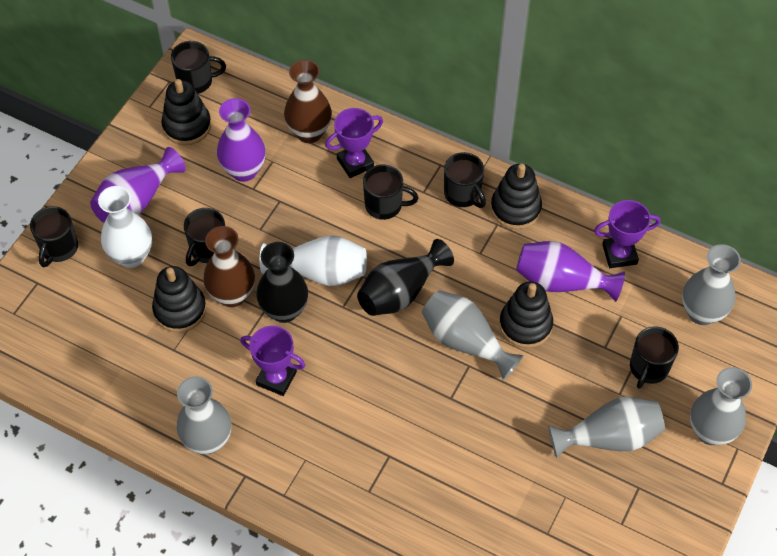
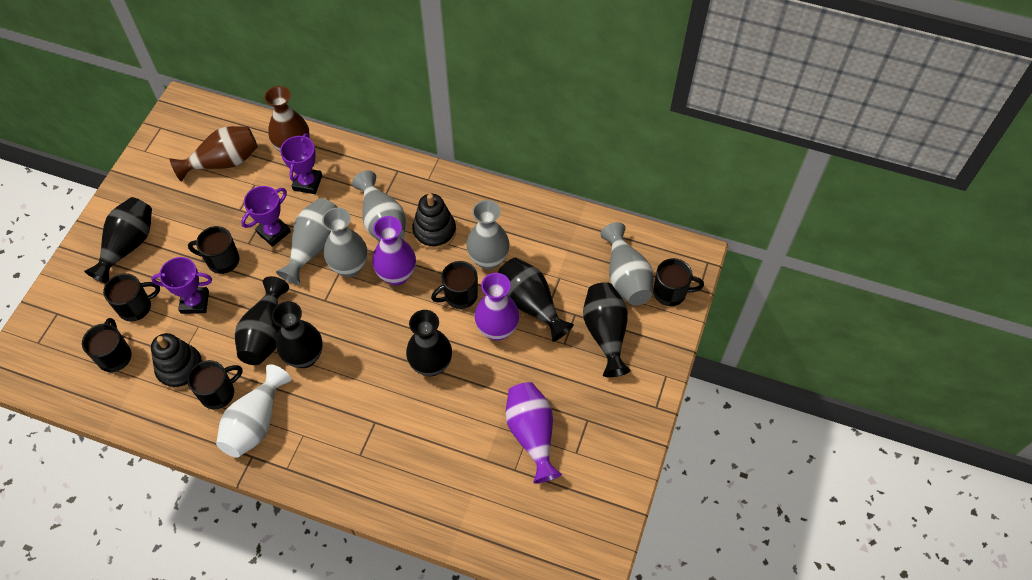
black stacking toy: 4 -> 2
black vase: 2 -> 6
white vase: 2 -> 1

